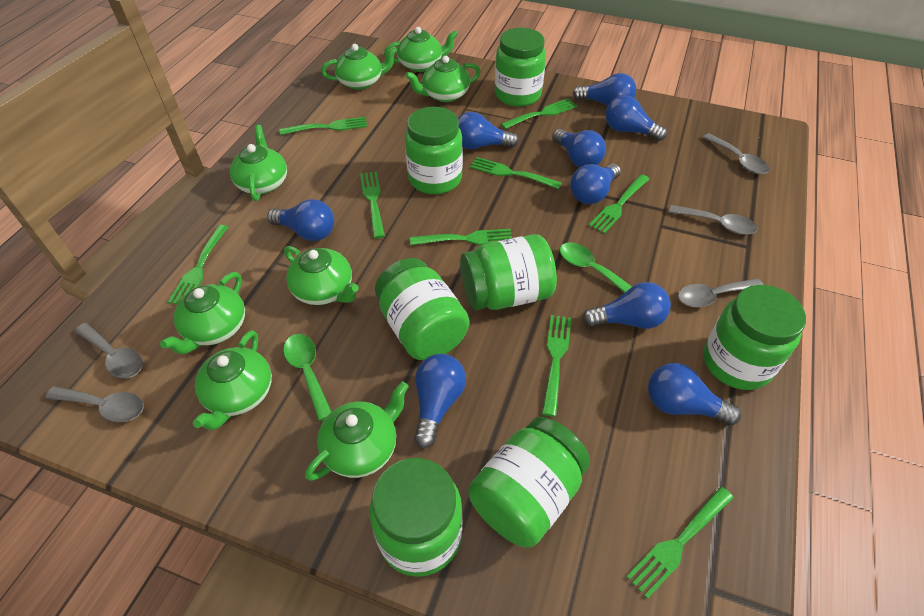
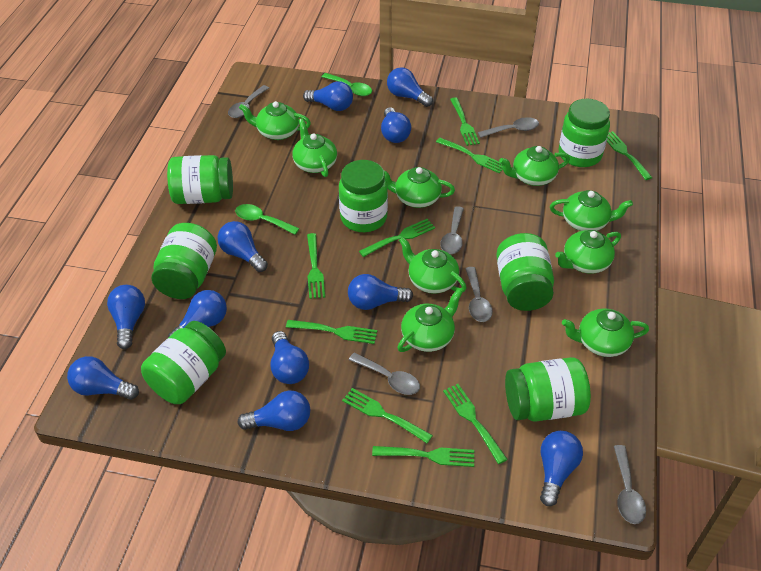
blue light bulb: 9 -> 11
green teapot: 8 -> 9
grey spoon: 5 -> 6

